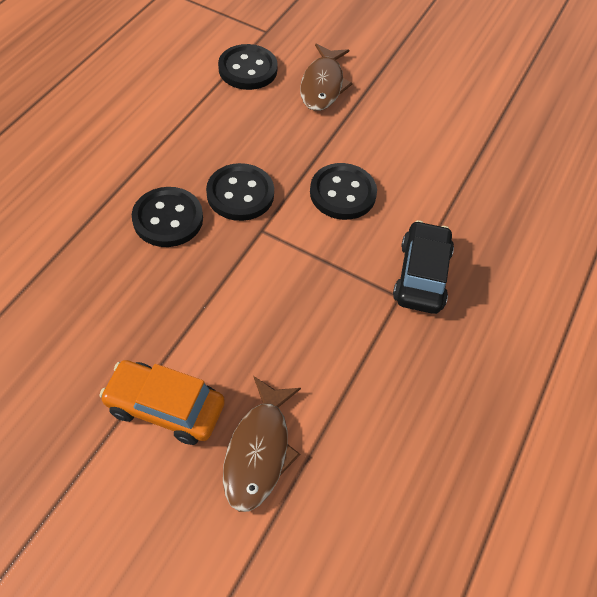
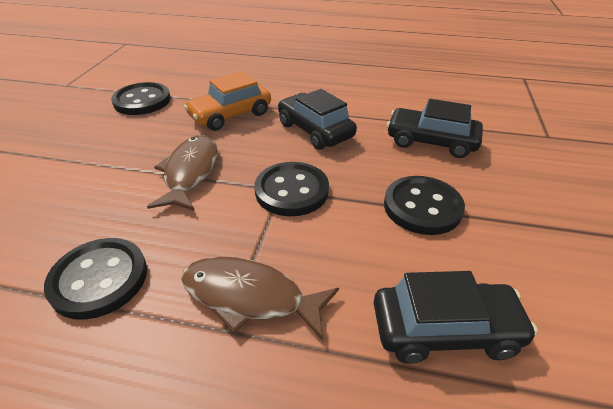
black car: 1 -> 3

